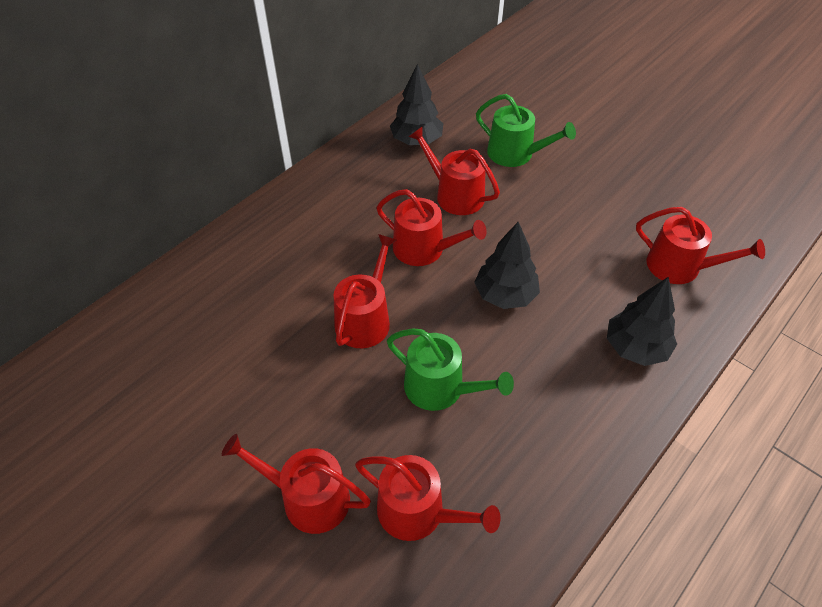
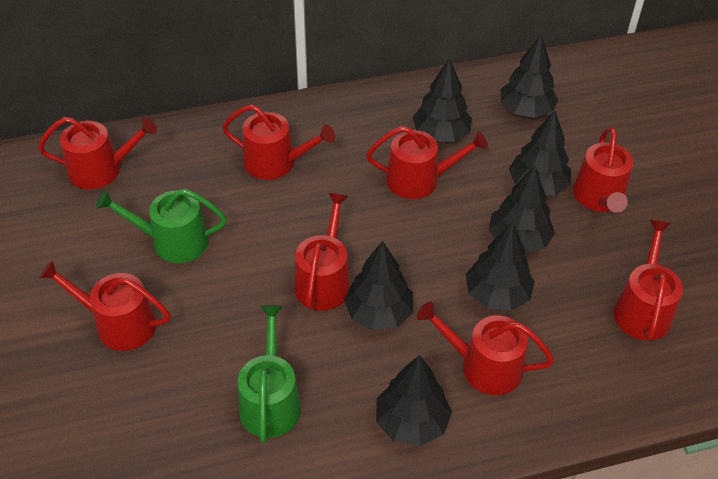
black tree: 3 -> 7
red watering can: 6 -> 8

